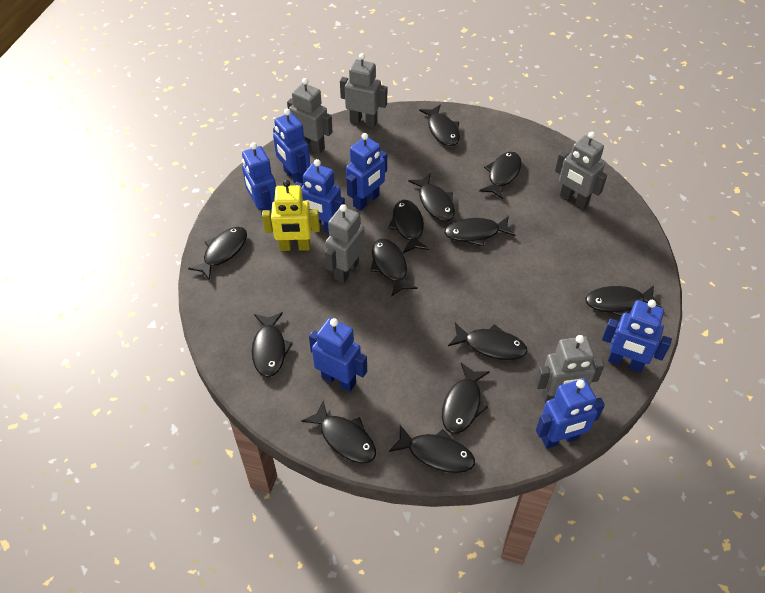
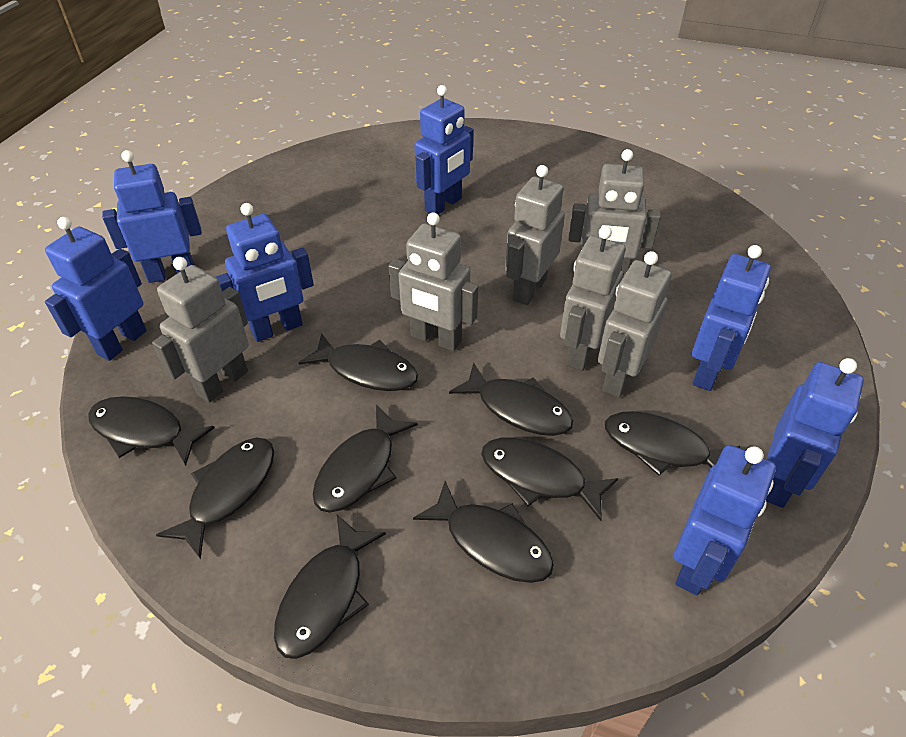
black fish: 13 -> 9
grey robot: 5 -> 6
yellow robot: 1 -> 0

